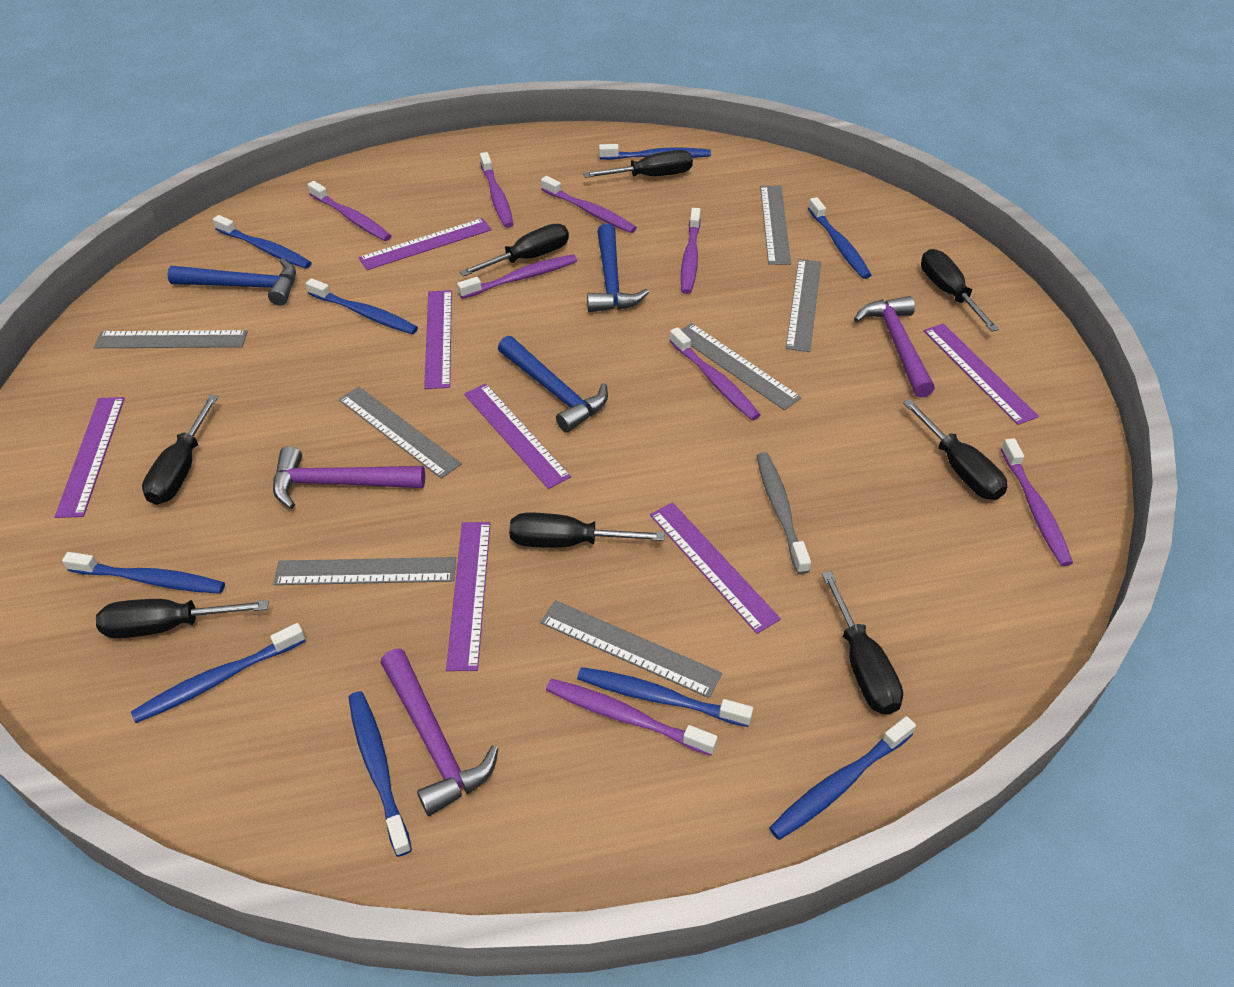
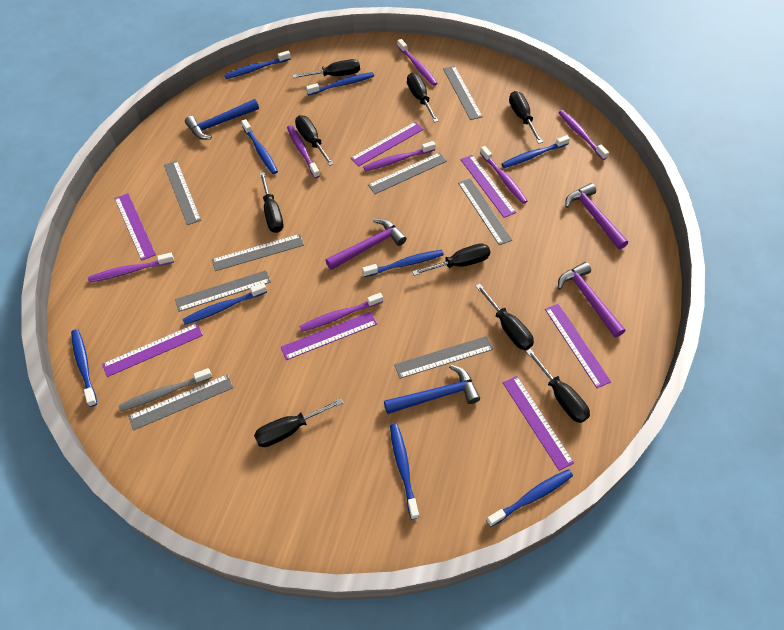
black screwdriver: 8 -> 9
blue hammer: 3 -> 2
grey ruler: 7 -> 8
purple toothbrush: 8 -> 7

